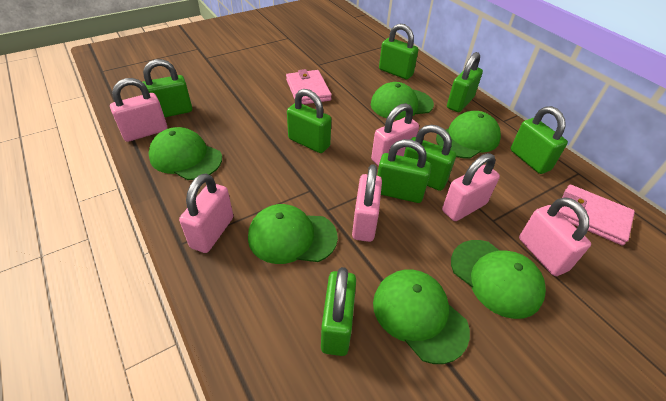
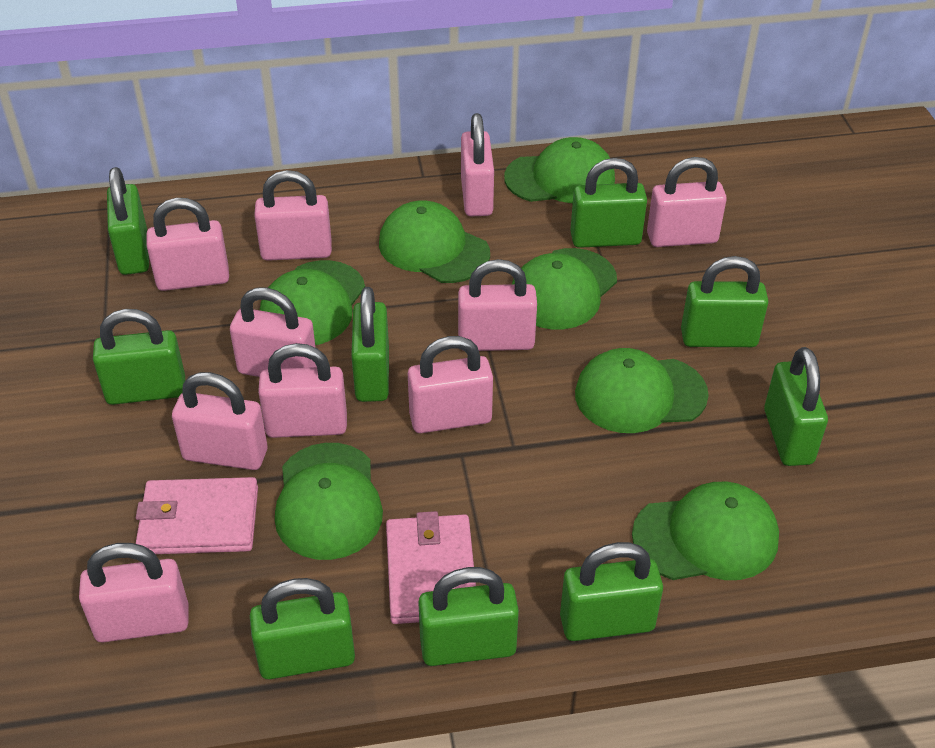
green cap: 6 -> 7
green padlock: 8 -> 9
pink padlock: 6 -> 10

